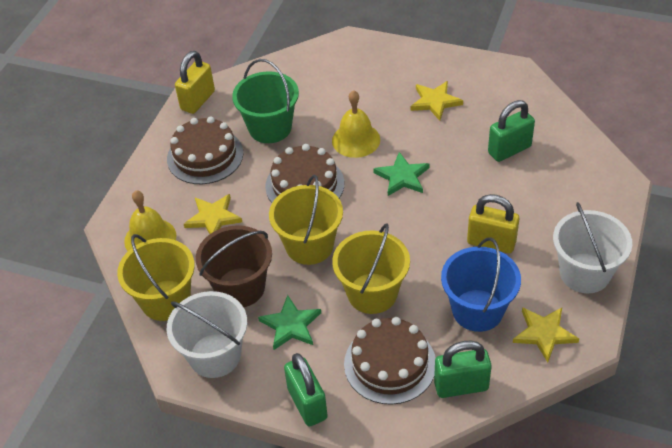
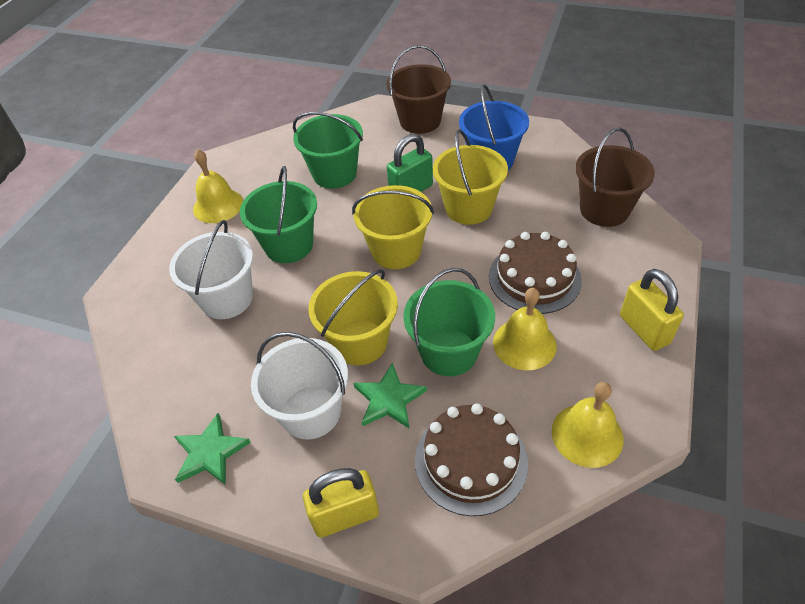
brown bucket: 1 -> 2
brown cake: 3 -> 2
green bucket: 1 -> 3
green padlock: 3 -> 1
yellow bell: 2 -> 3
yellow star: 3 -> 0

